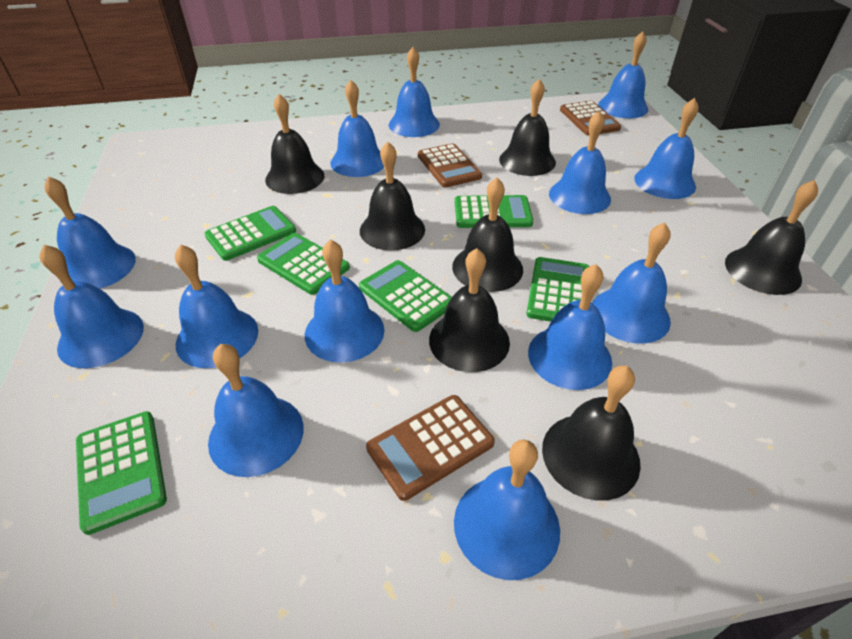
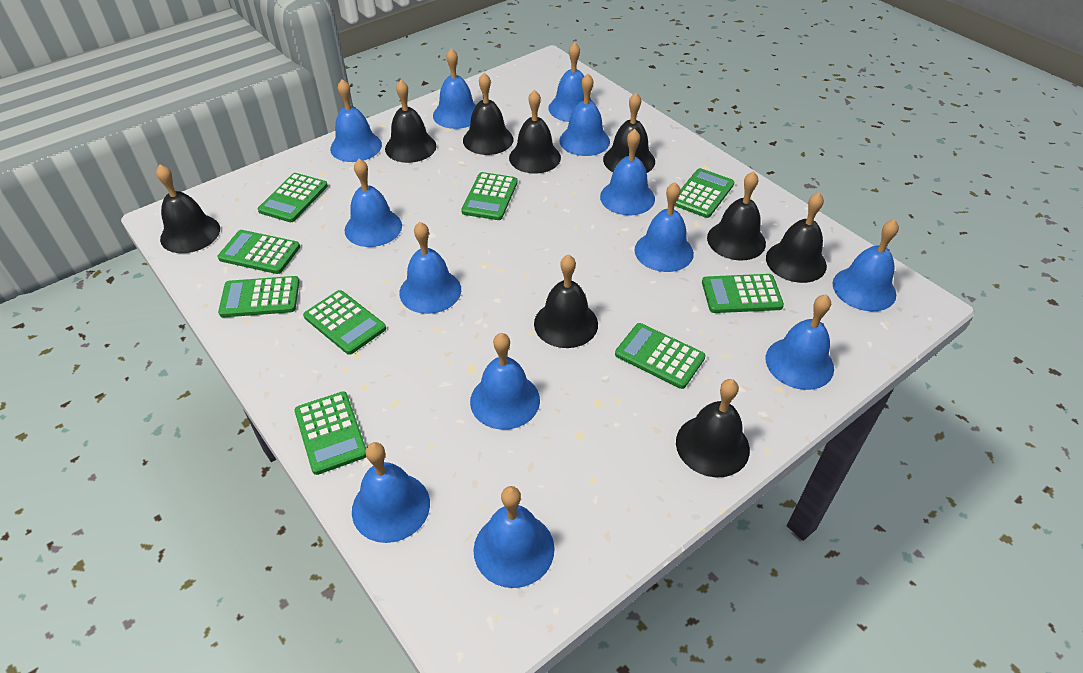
black bell: 7 -> 9
brown calculator: 3 -> 0
green calculator: 6 -> 9

